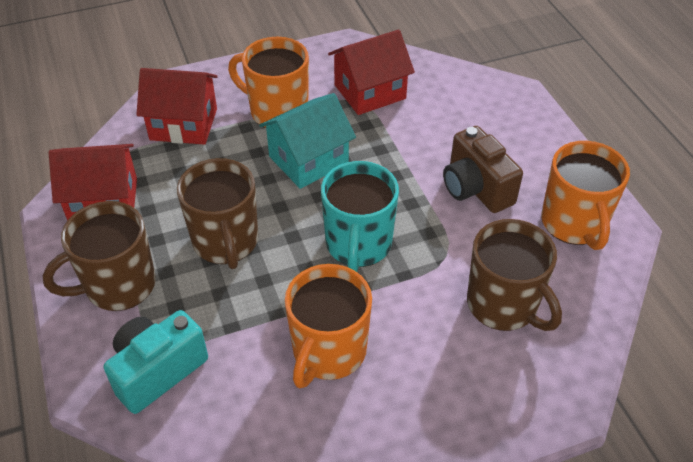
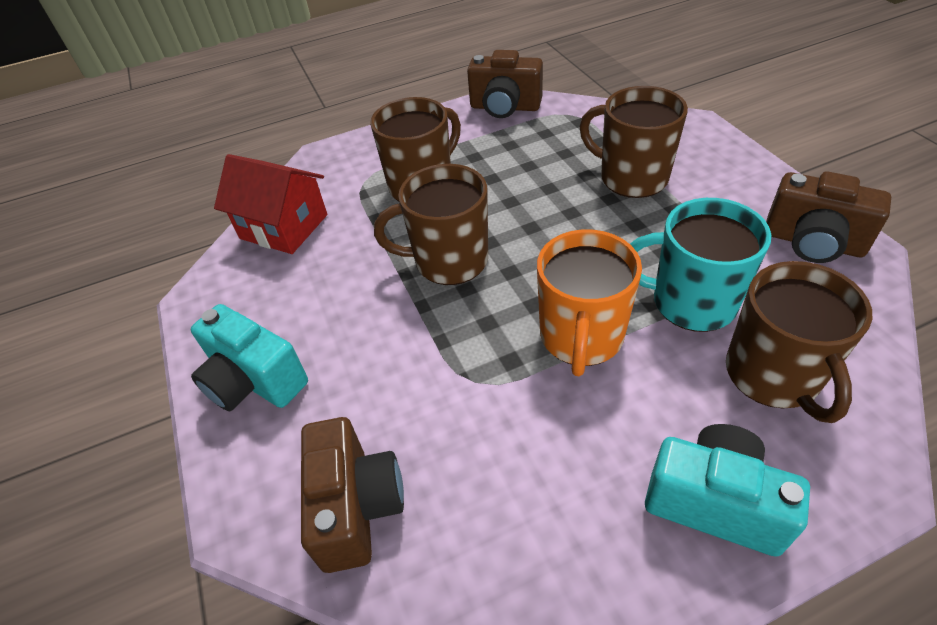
brown camera: 1 -> 3
brown mug: 3 -> 4
orange mug: 3 -> 1
red house: 3 -> 1
turquoise camera: 1 -> 2
turquoise house: 1 -> 0

